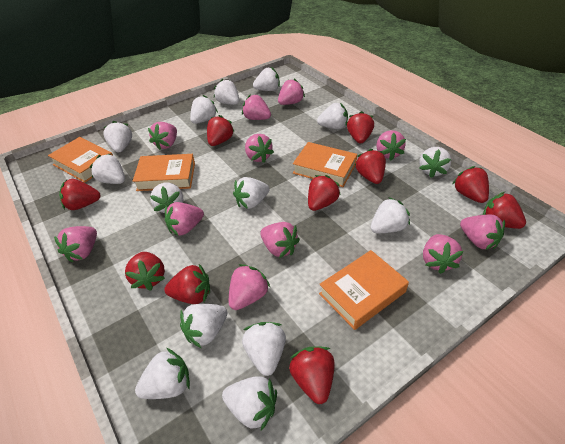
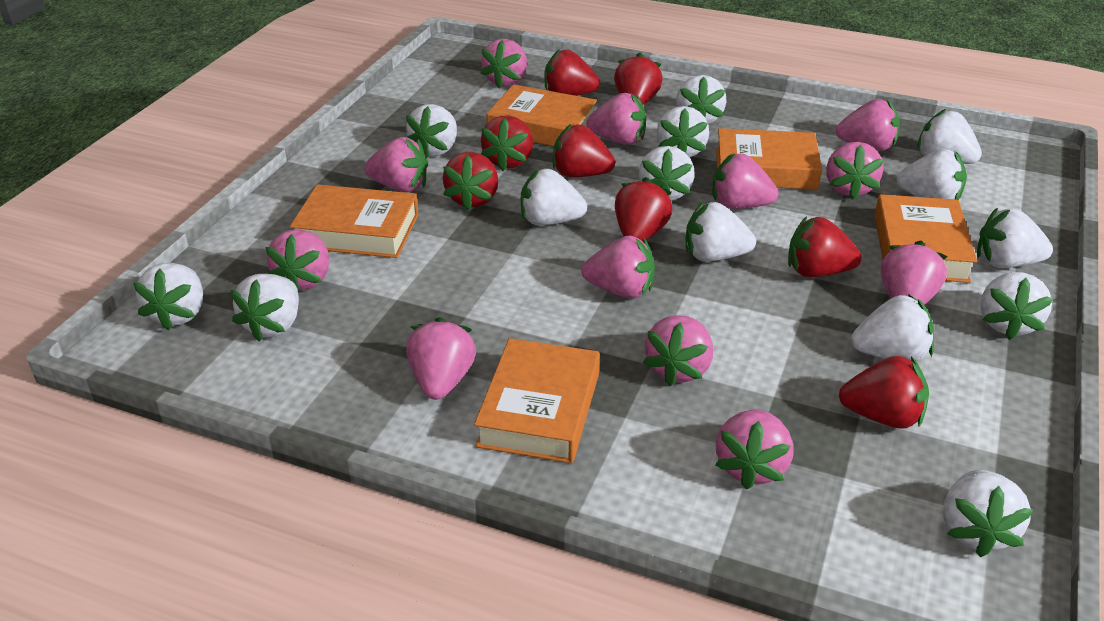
orange book: 4 -> 5
pink strawberry: 11 -> 12
red strawberry: 10 -> 8

